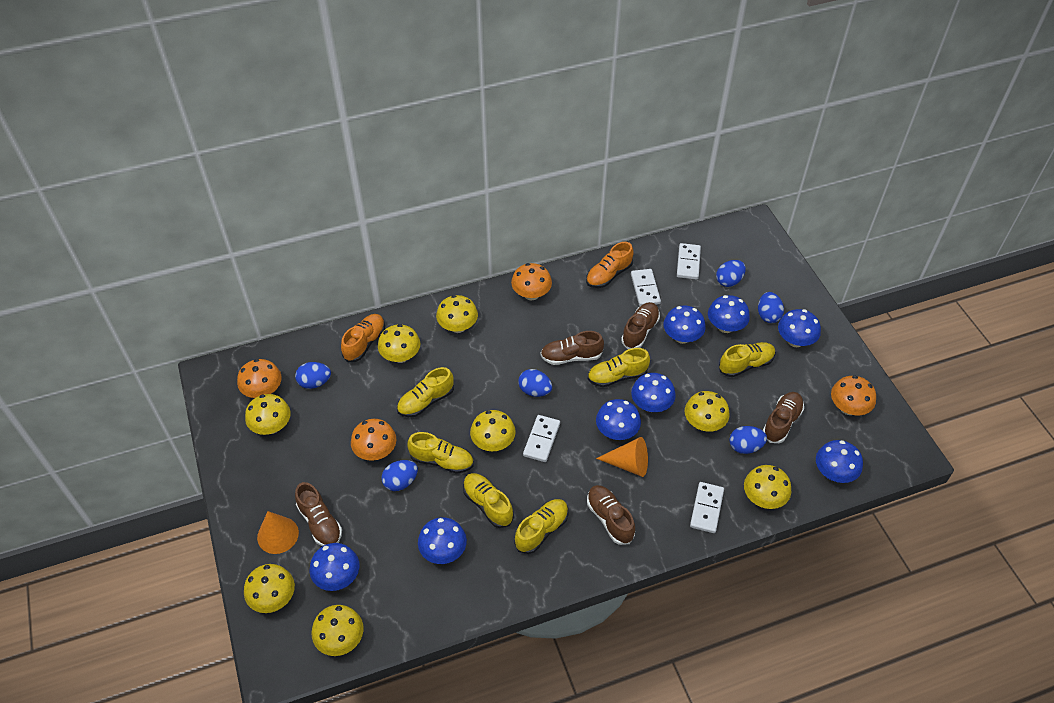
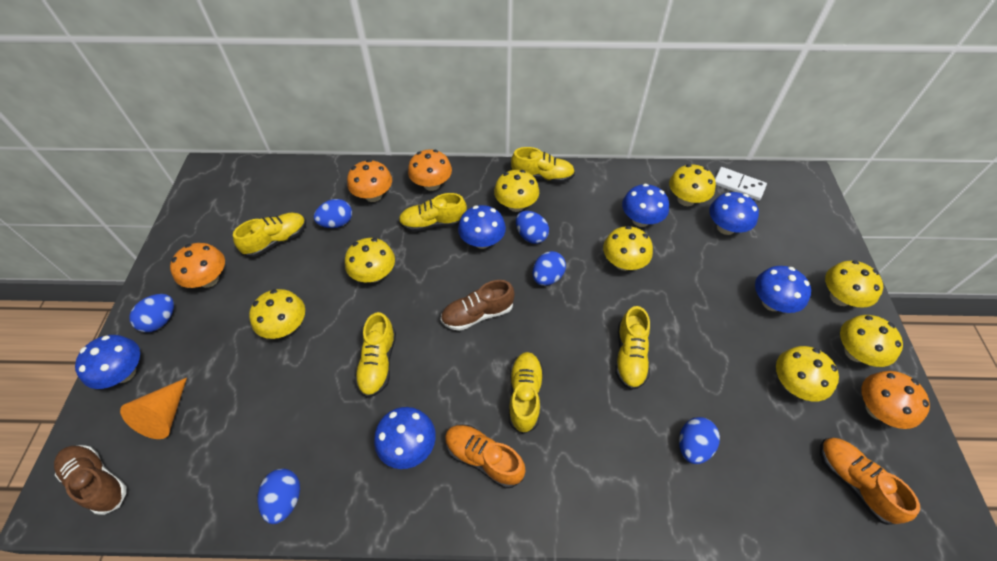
blue mushroom: 8 -> 6
brown shoe: 5 -> 2
orange cone: 2 -> 1
white domino: 4 -> 1

